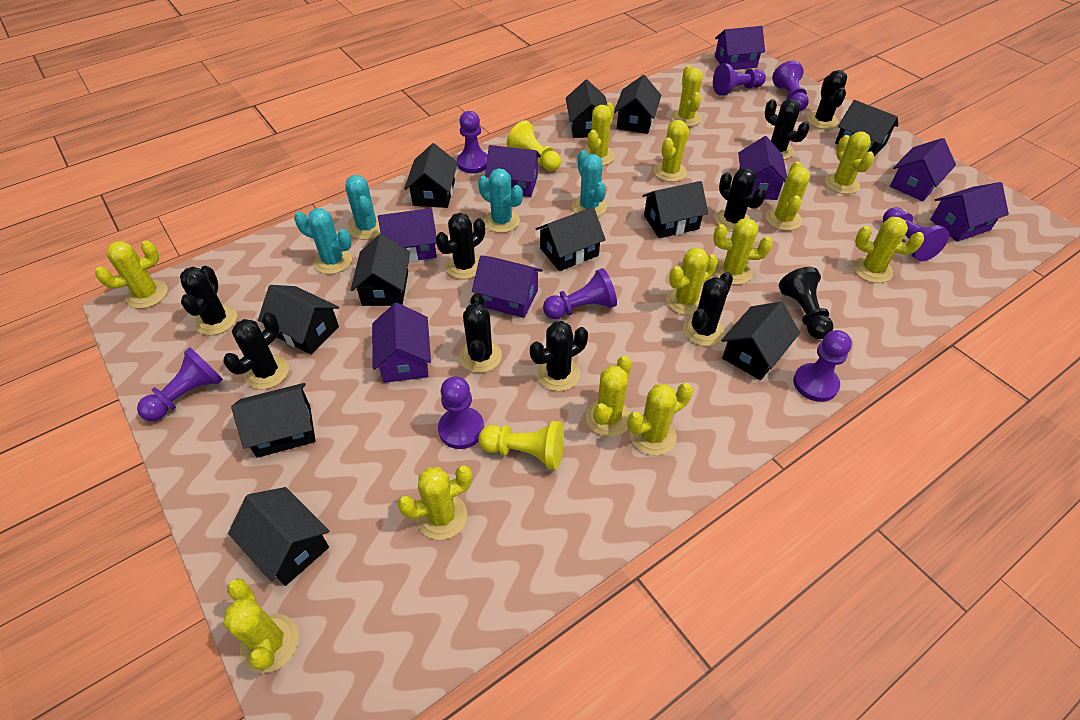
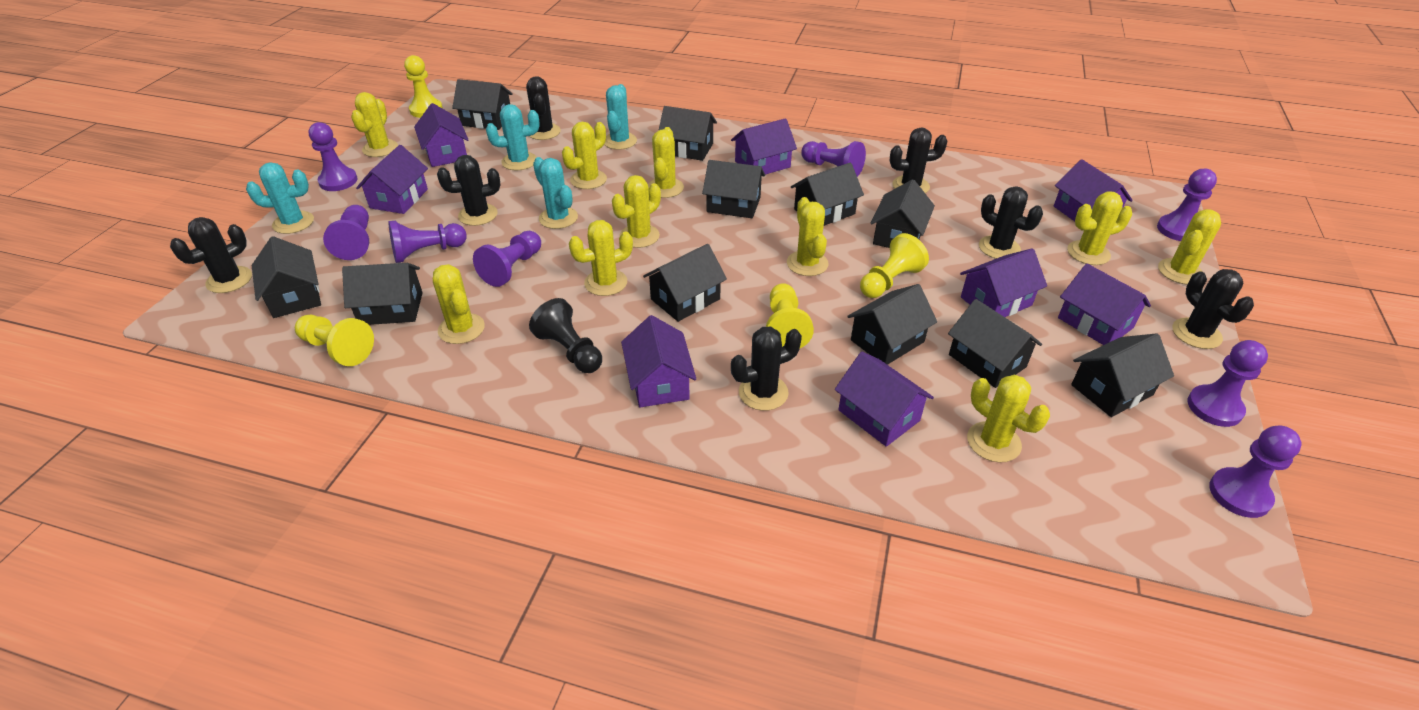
black cactus: 9 -> 7
yellow cactus: 13 -> 10
yellow pawn: 2 -> 4

